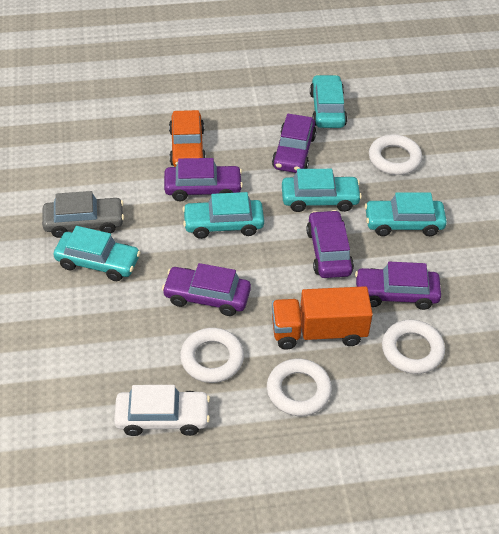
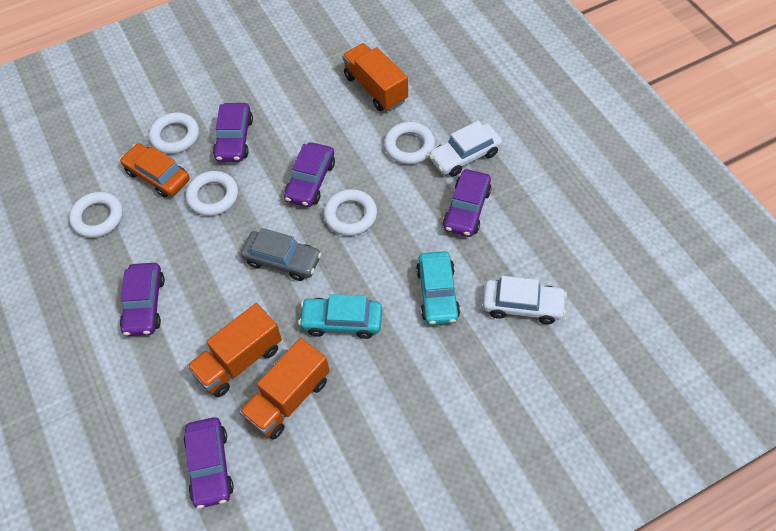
orange truck: 1 -> 3
turquoise car: 5 -> 2
white car: 1 -> 2
white ring: 4 -> 5

